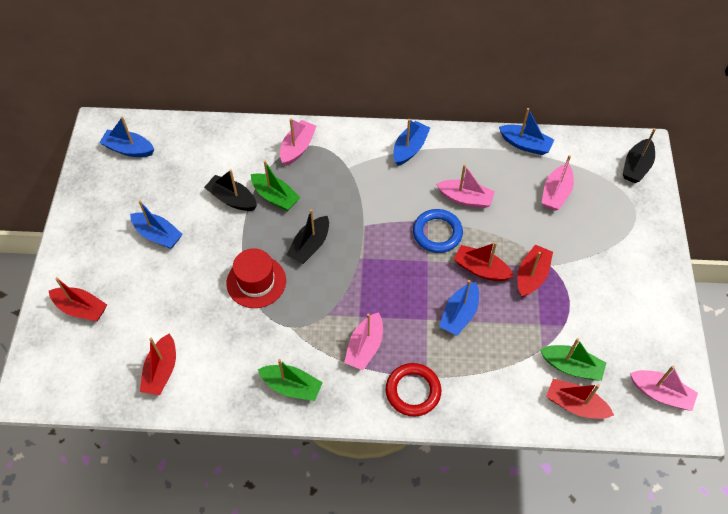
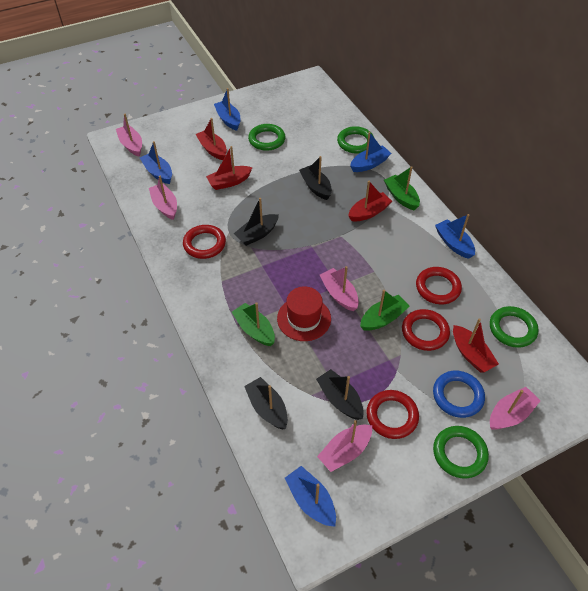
black boat: 3 -> 4
green ring: 0 -> 4
red boat: 5 -> 4
red ring: 1 -> 4

